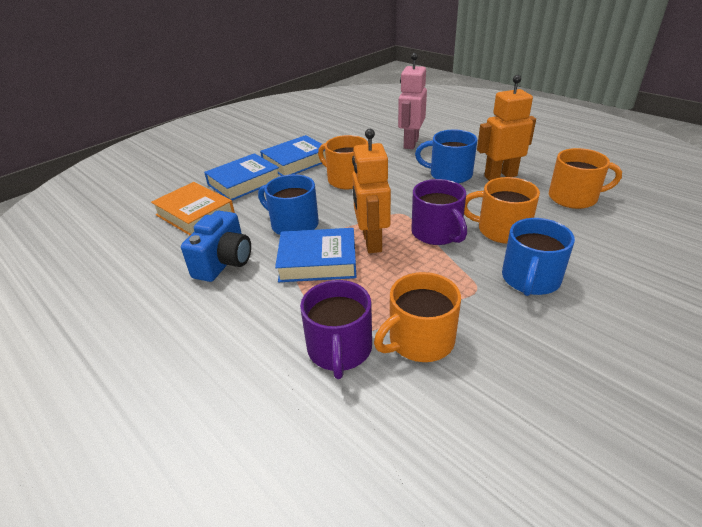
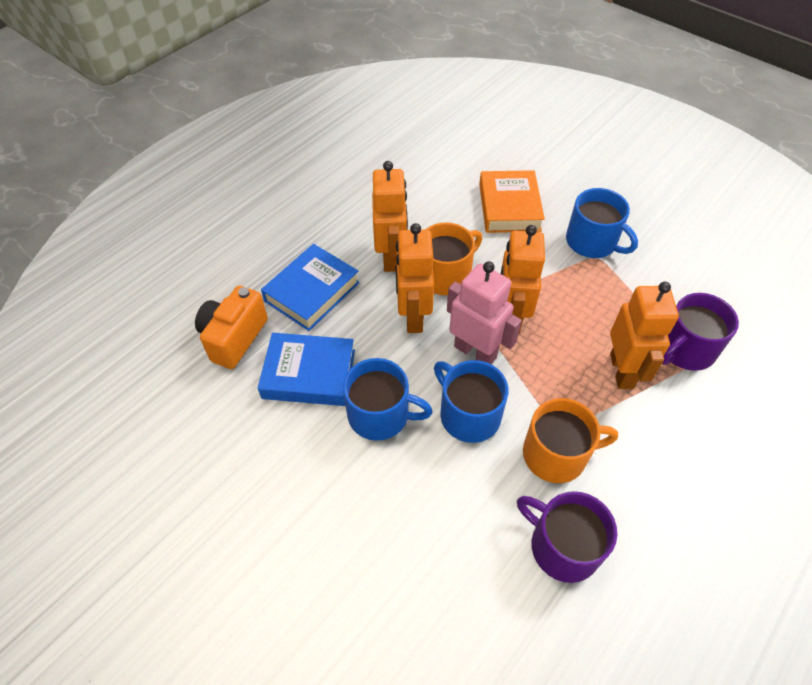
blue book: 3 -> 2
blue camera: 1 -> 0
orange camera: 0 -> 1
orange mug: 4 -> 2
orange robot: 2 -> 4

